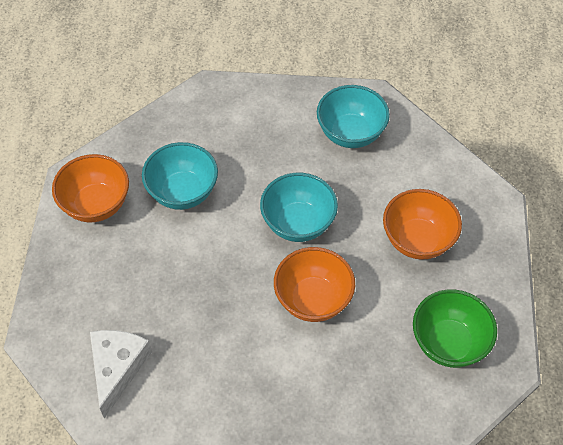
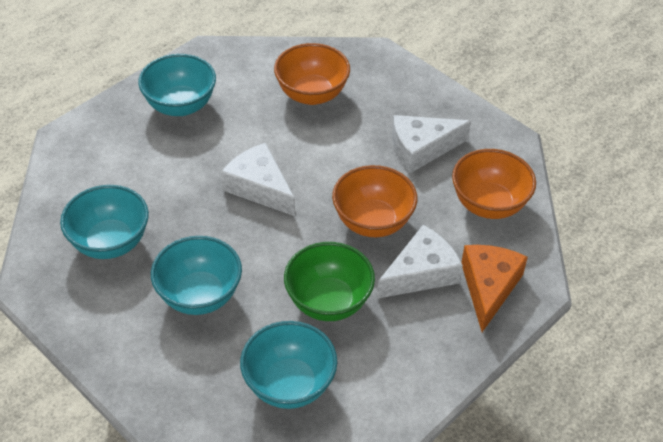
orange cheese: 0 -> 1
turquoise bowl: 3 -> 4
white cheese: 1 -> 3

